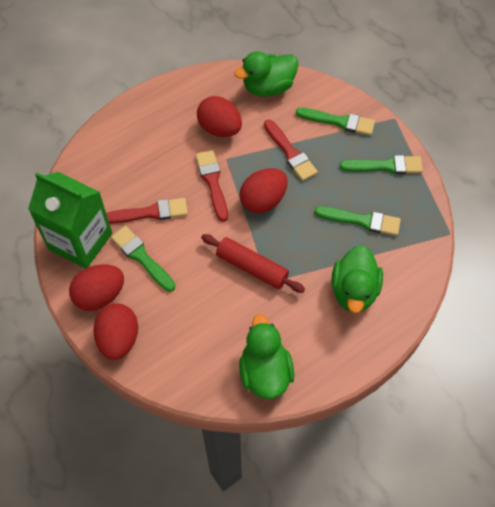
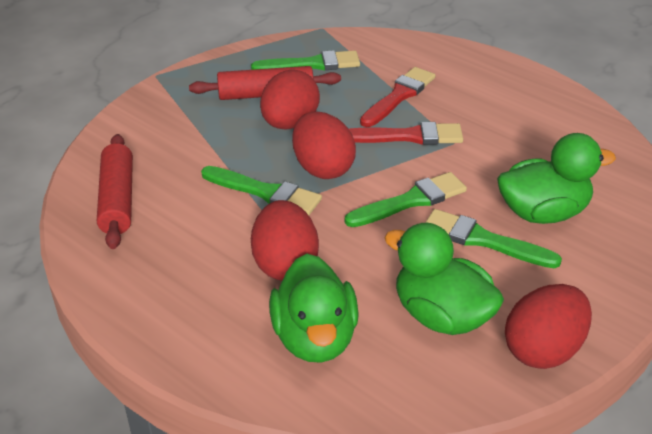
green carton: 1 -> 0
red brush: 3 -> 2
red rolling pin: 1 -> 2

